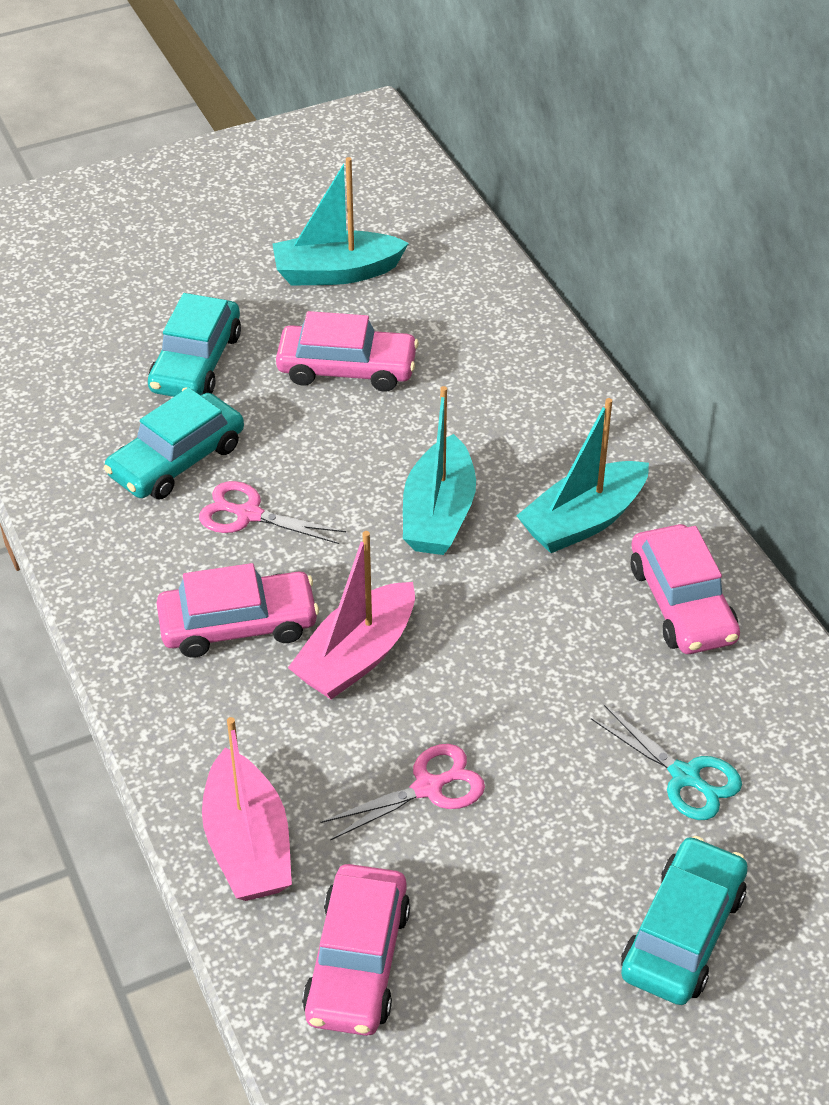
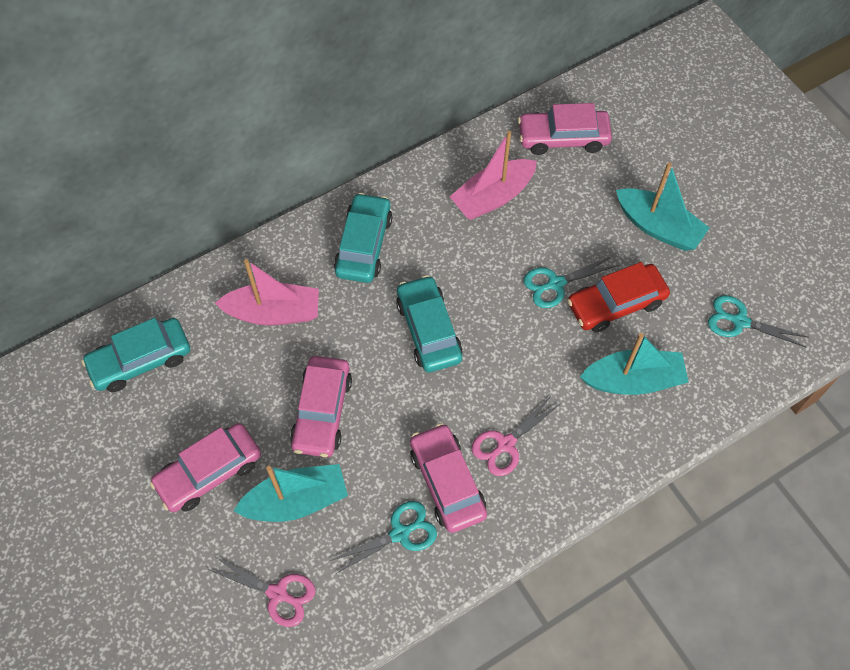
red car: 0 -> 1
turquoise scissors: 1 -> 3

